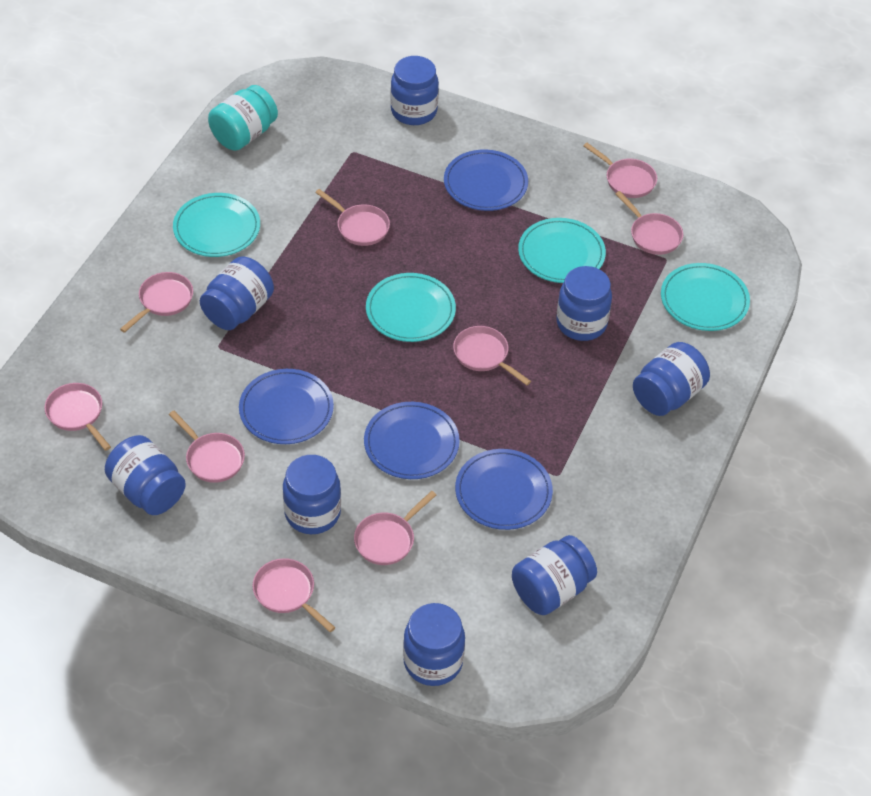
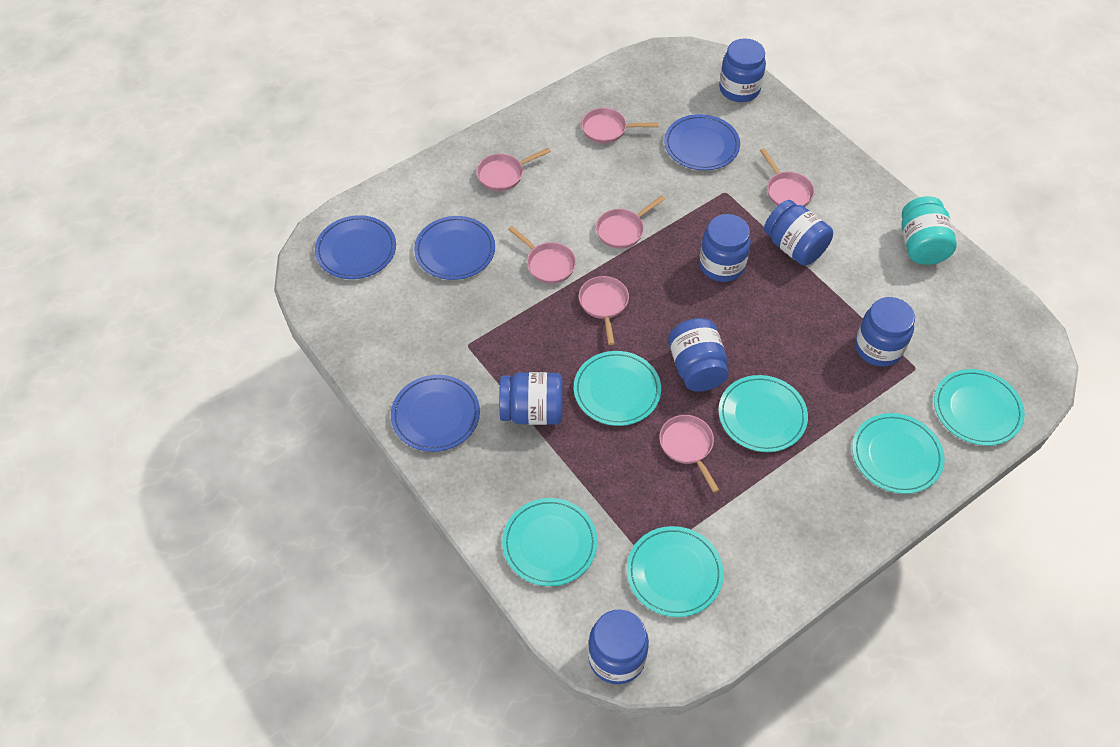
blue jar: 8 -> 7
pink pan: 9 -> 7
turquoise plate: 4 -> 6

